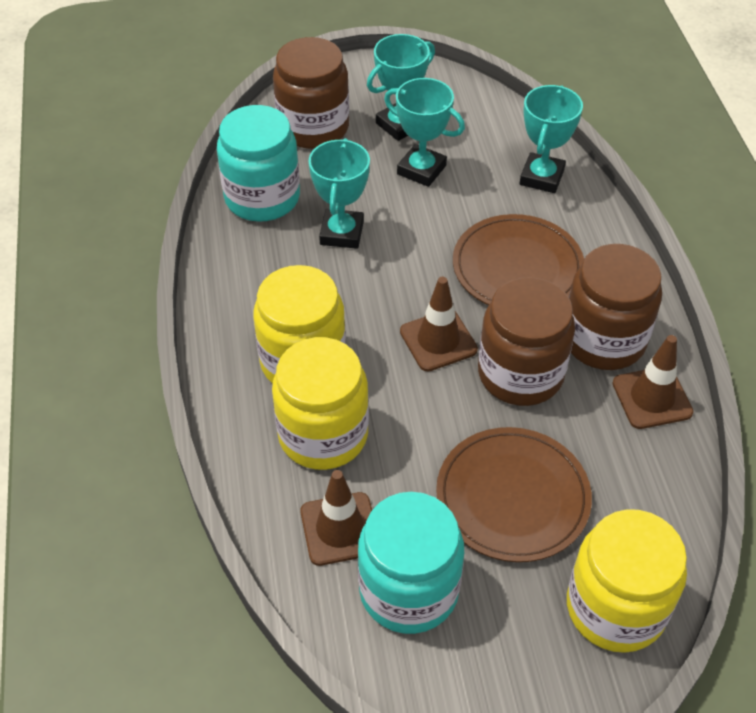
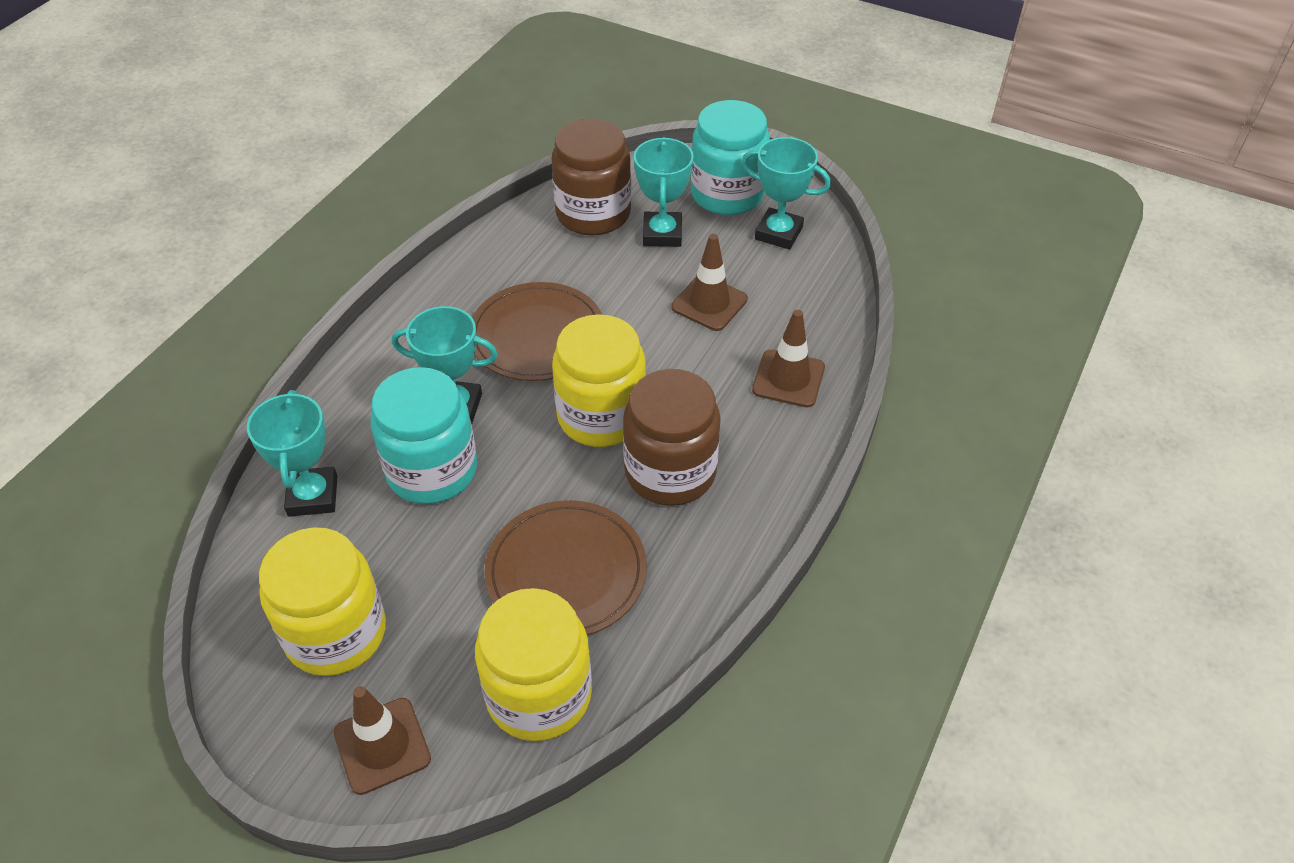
brown jar: 3 -> 2

